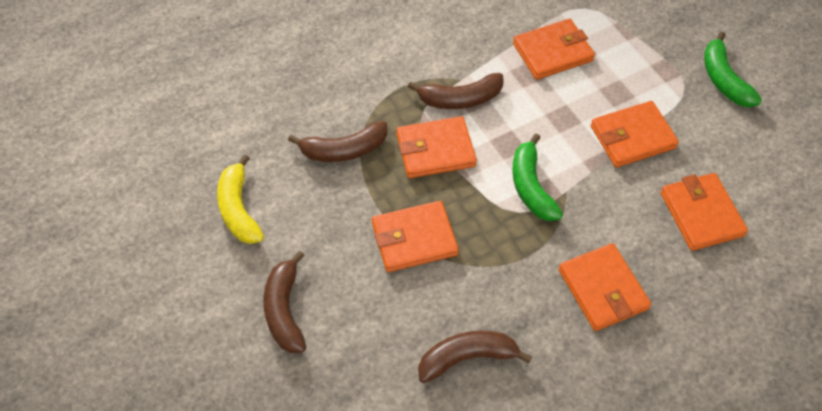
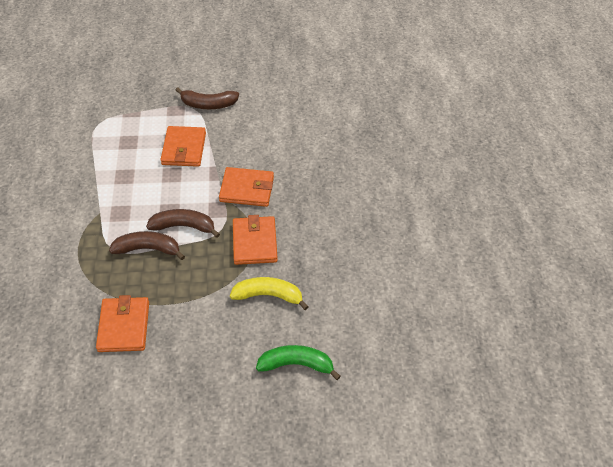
brown banana: 4 -> 3
green banana: 2 -> 1
orange wallet: 6 -> 4

